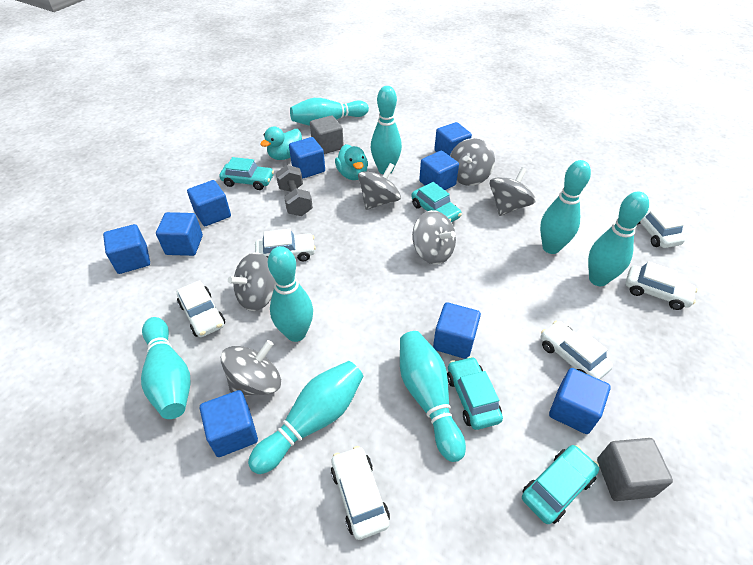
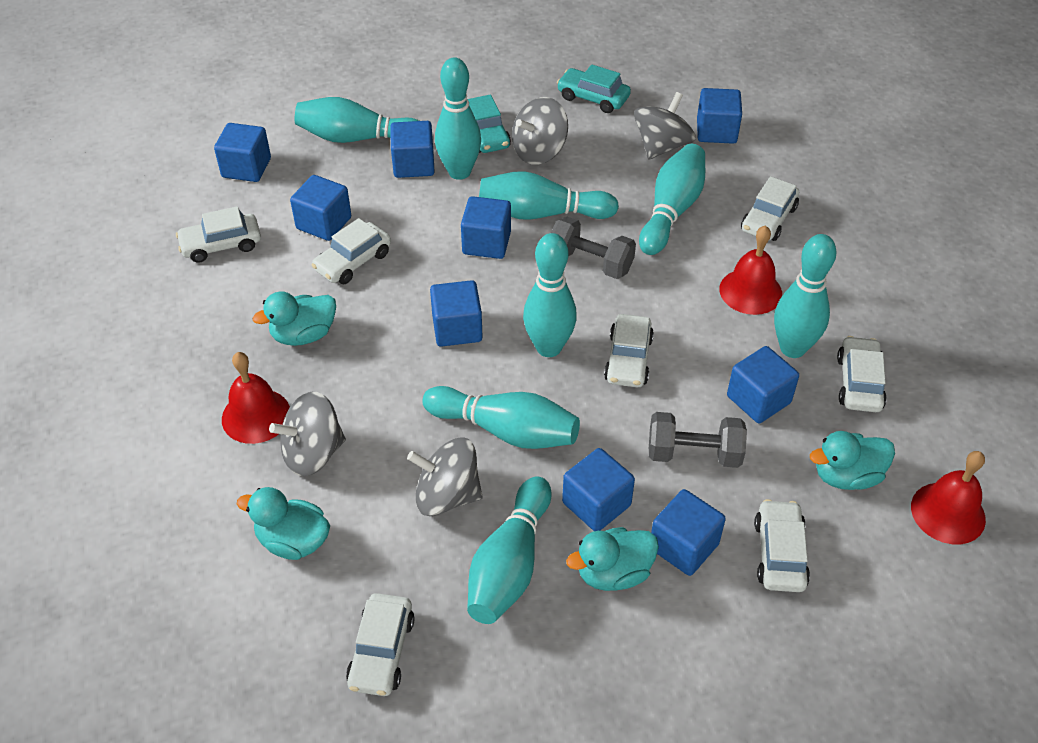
grey cube: 2 -> 0
grey dumbbell: 1 -> 2
grey spinning top: 6 -> 4
red bell: 0 -> 3
turquoise car: 4 -> 2
turquoise duck: 2 -> 4
white car: 6 -> 7

